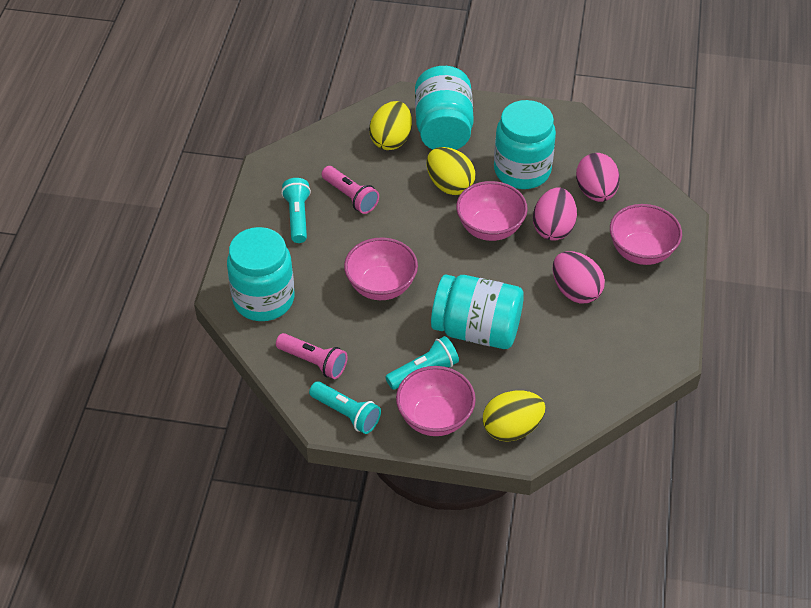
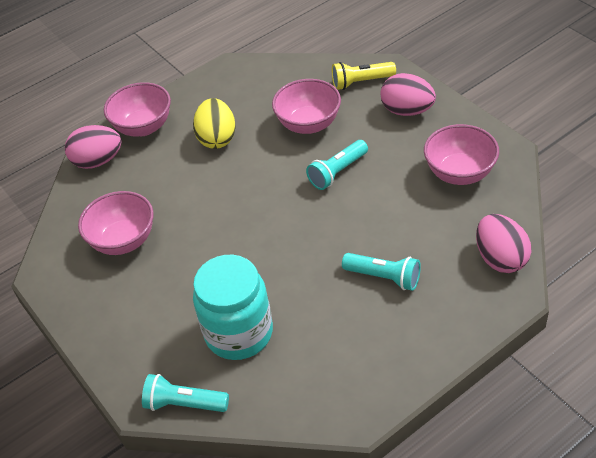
pink flashlight: 2 -> 0
turquoise jar: 4 -> 1
yellow egg: 3 -> 1
yellow flashlight: 0 -> 1

